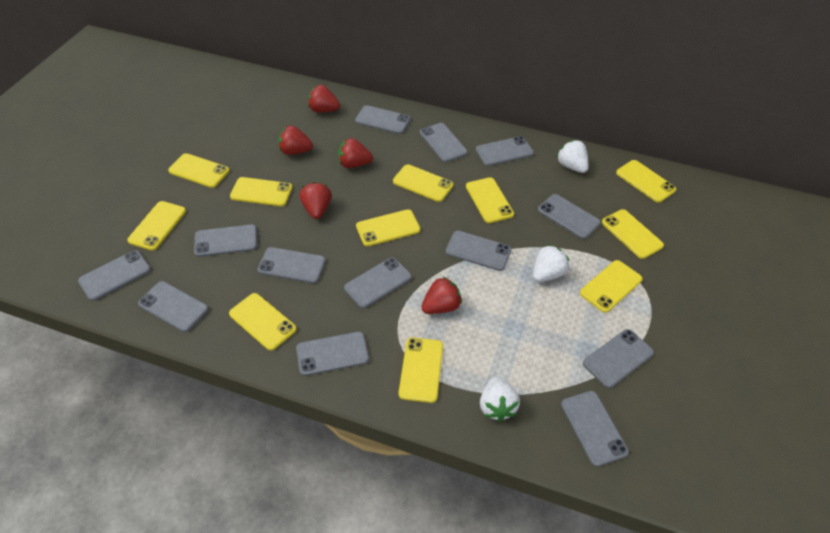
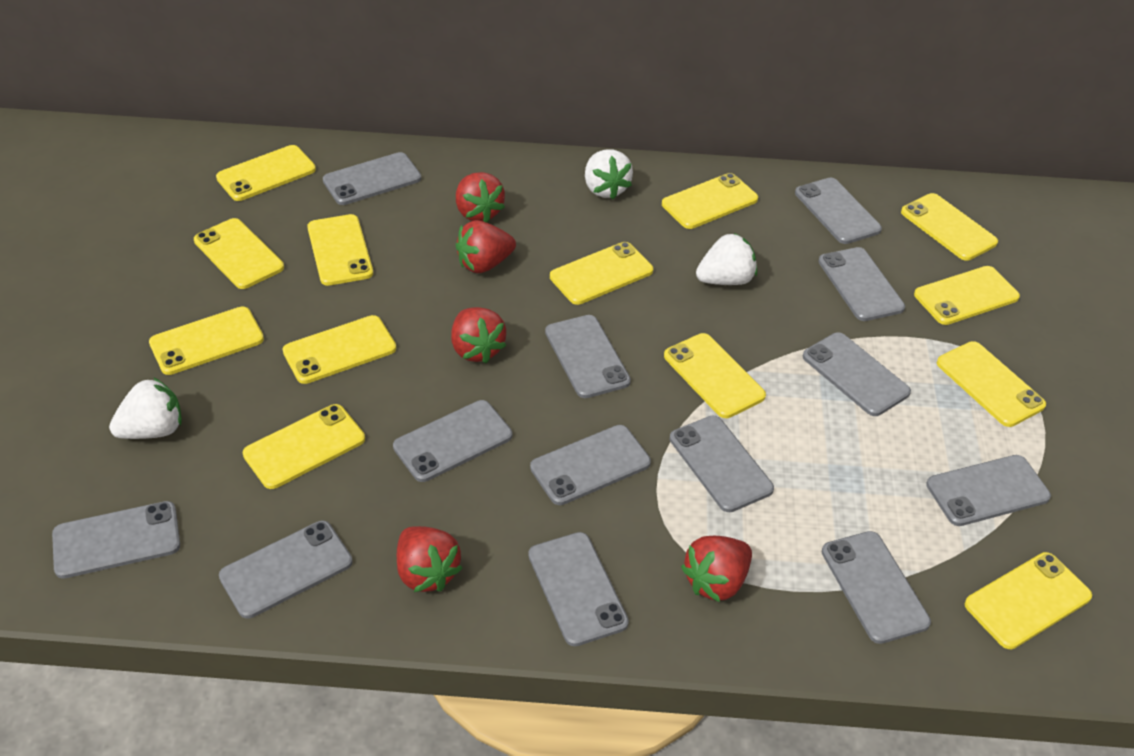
yellow phone: 11 -> 13

